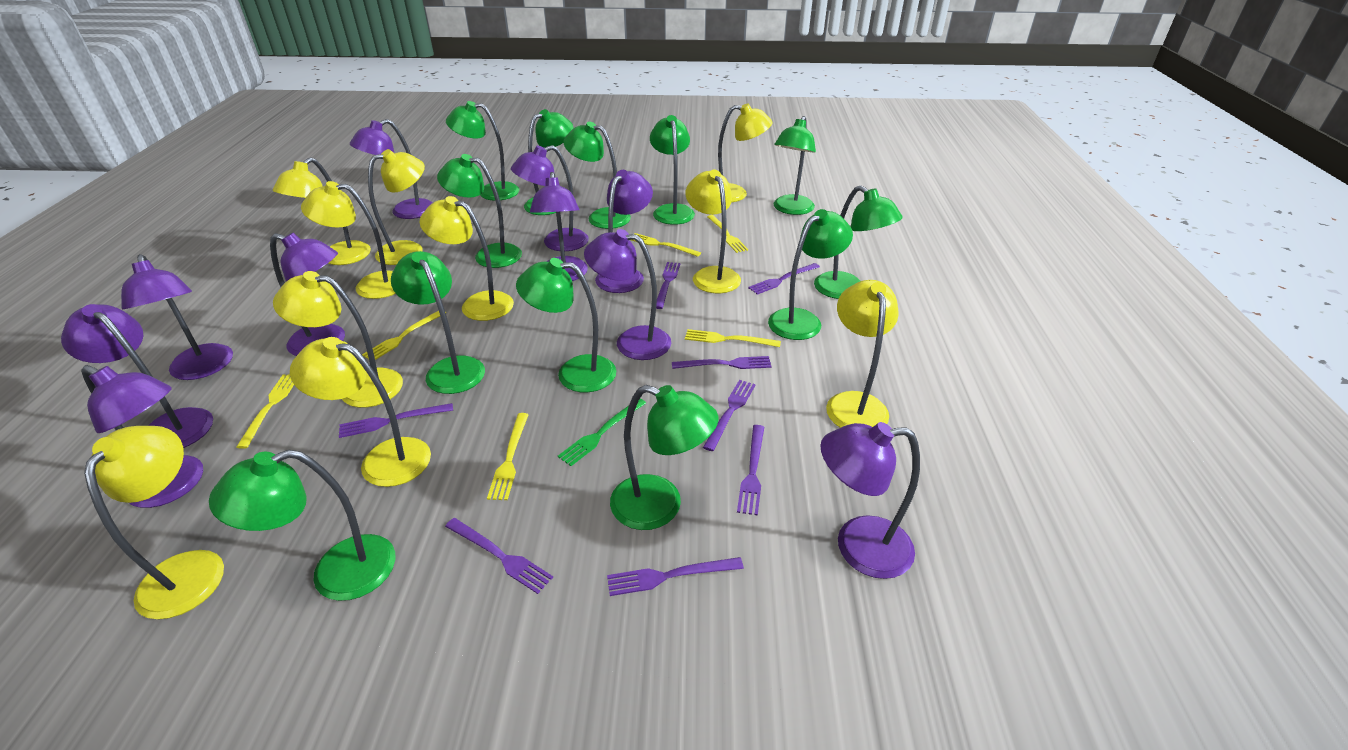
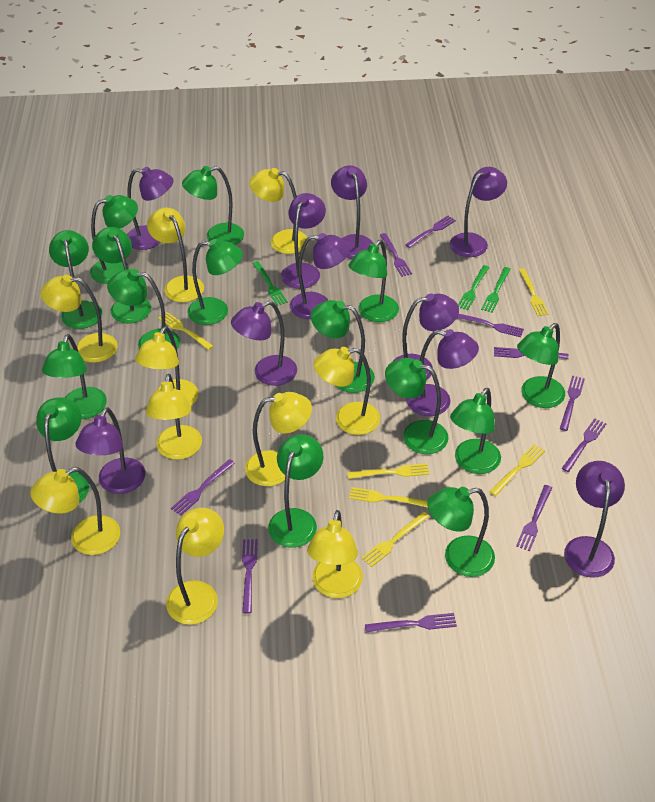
green fork: 1 -> 3
green lamp: 12 -> 15
purple fork: 8 -> 10

